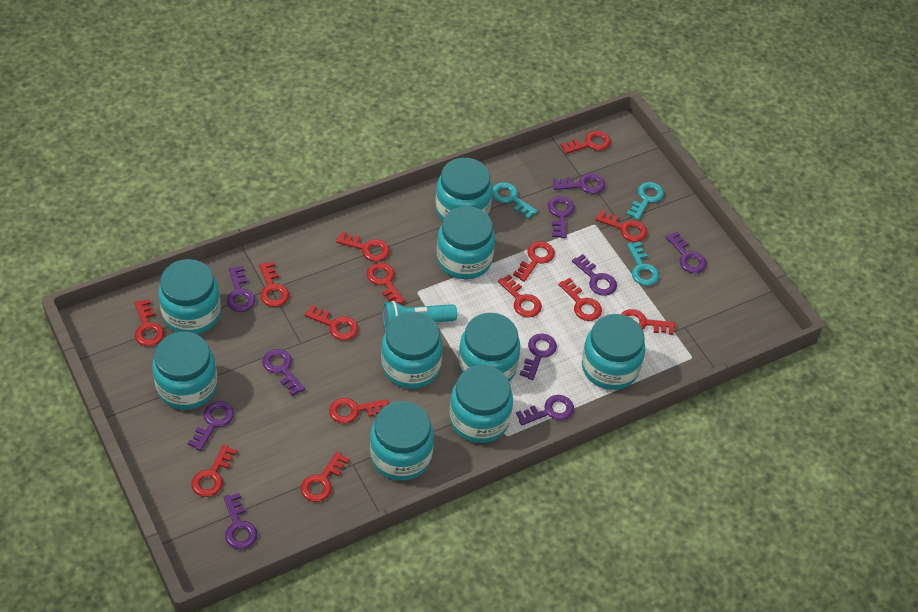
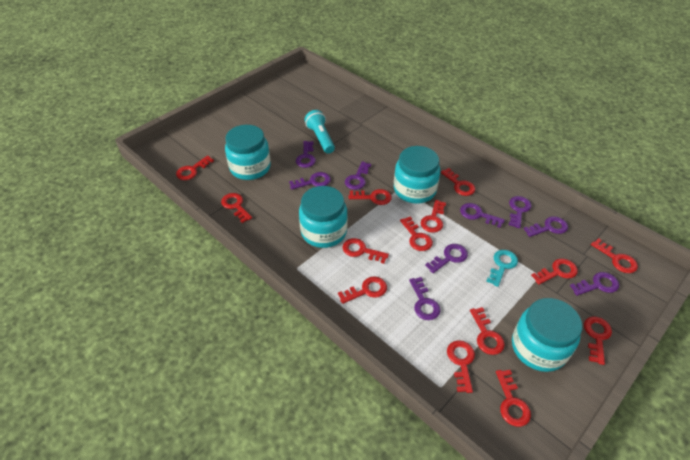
purple key: 10 -> 9
turquoise jar: 9 -> 4
turquoise key: 3 -> 1

